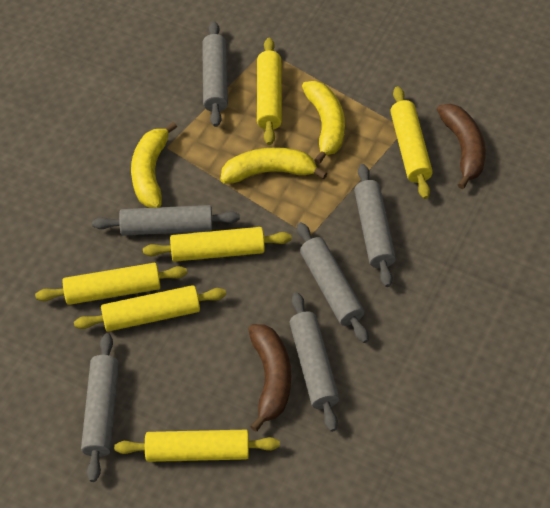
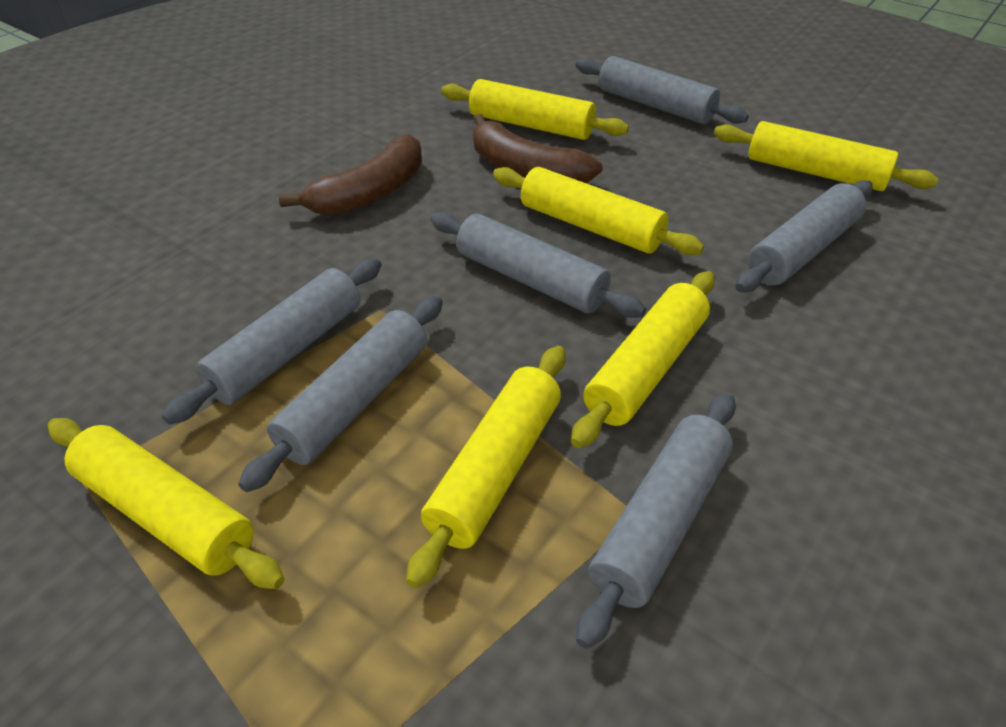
yellow banana: 3 -> 0

